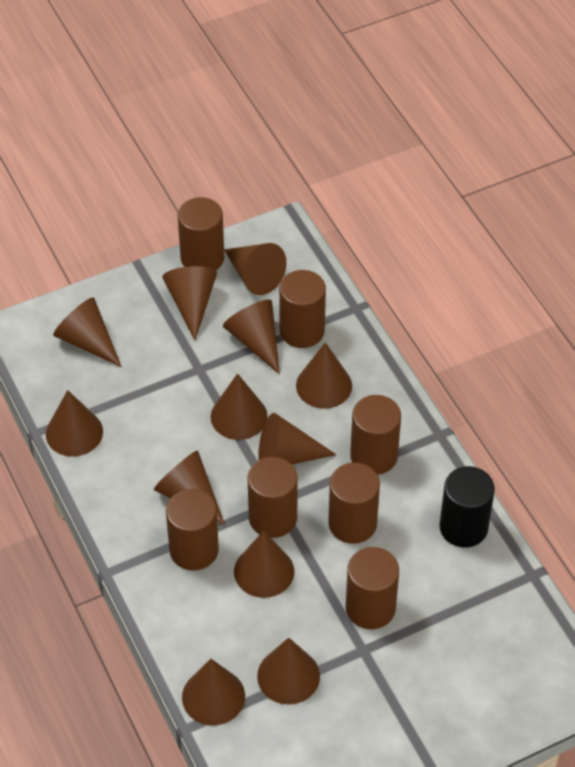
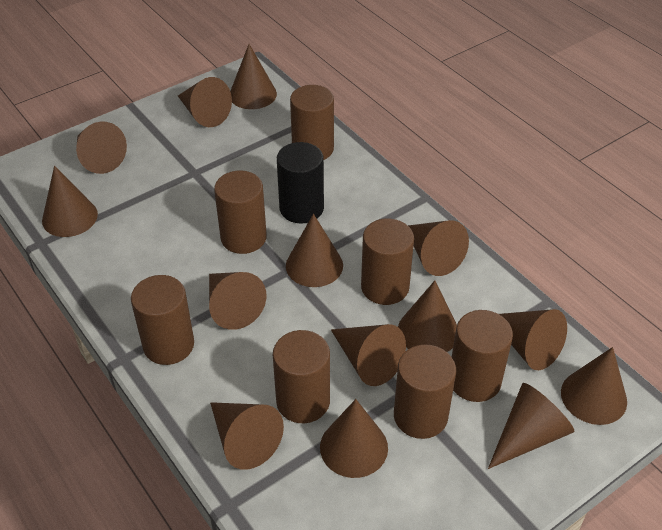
brown cone: 12 -> 14

